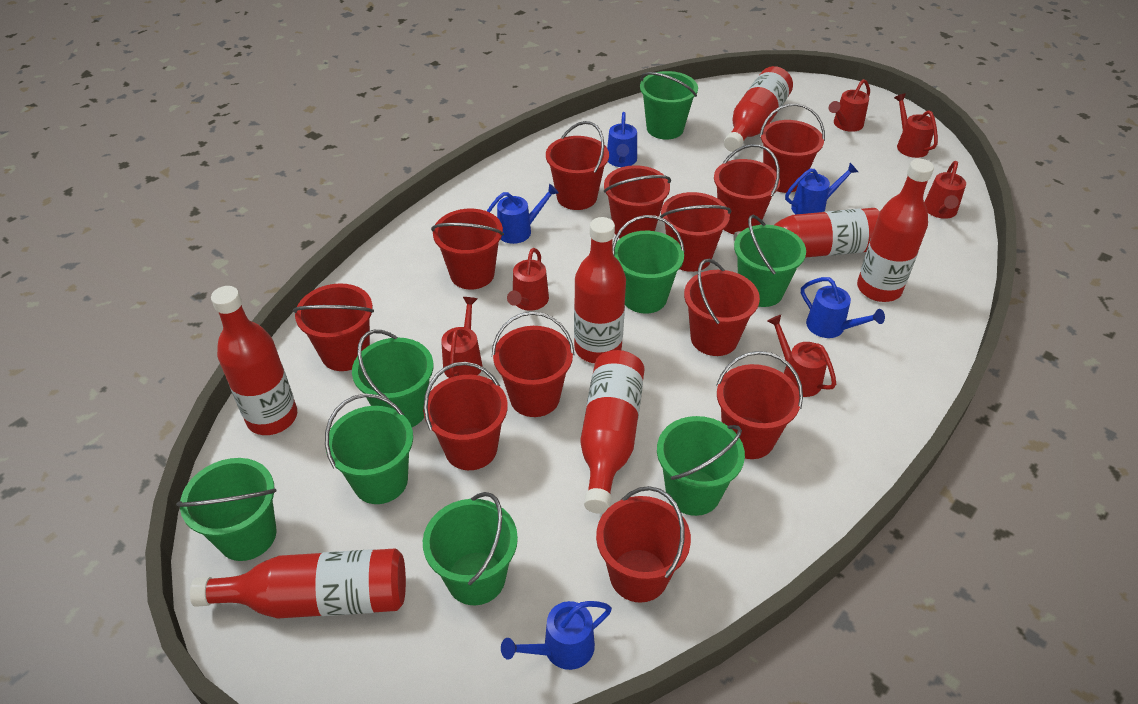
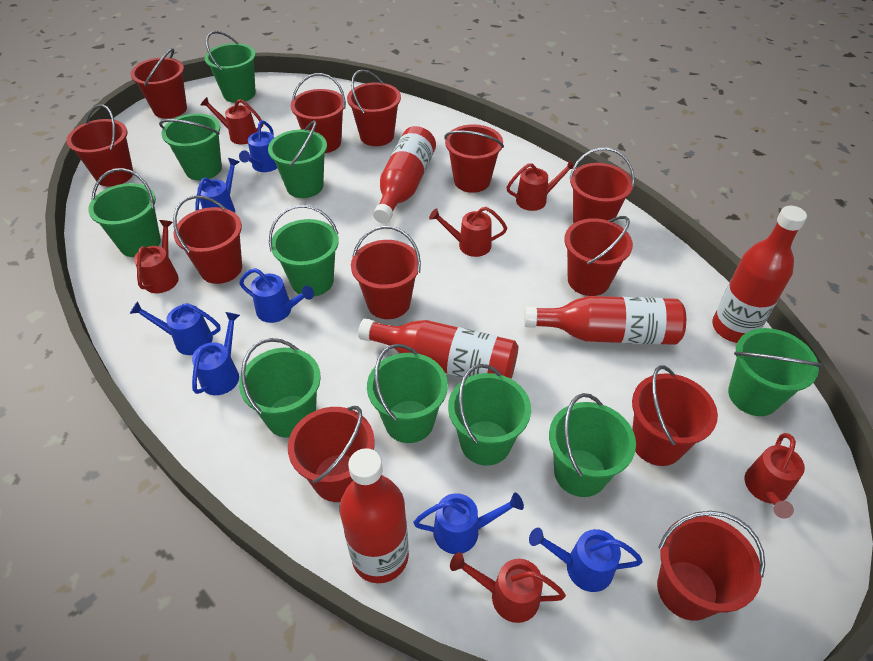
blue watering can: 5 -> 7
green bucket: 8 -> 10
red bottle: 7 -> 5

